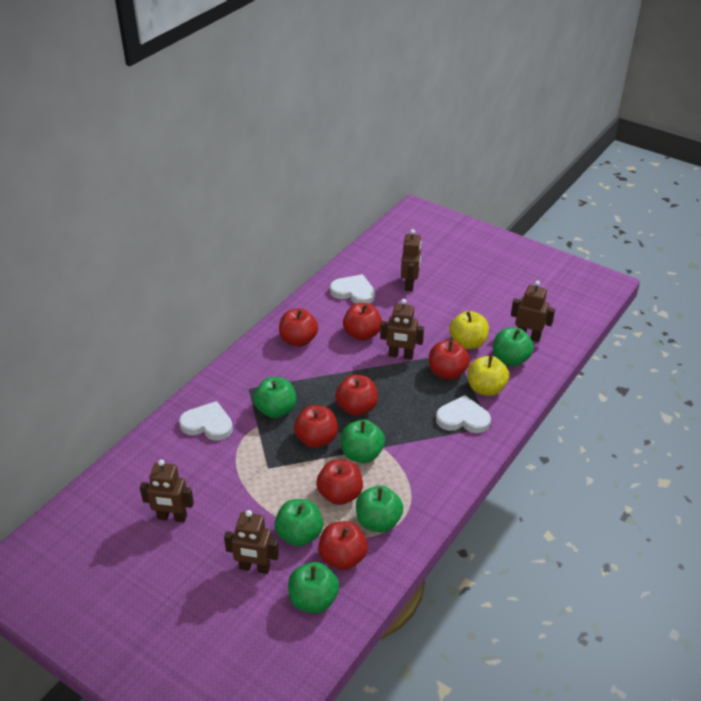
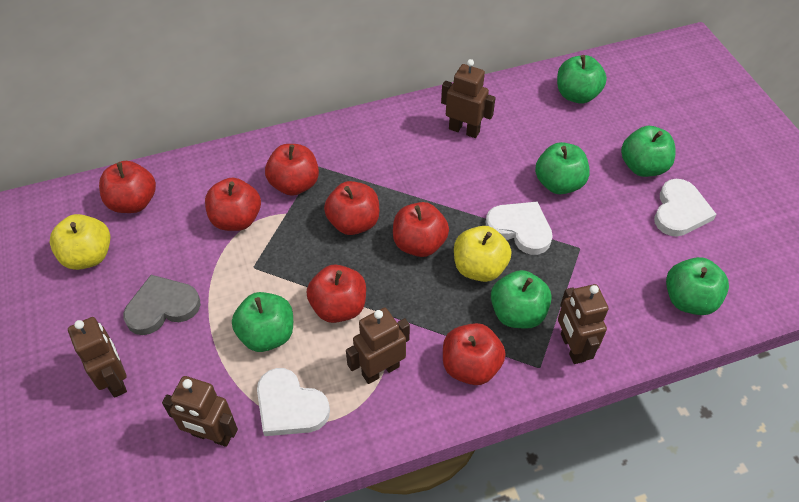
grey heart: 0 -> 1

